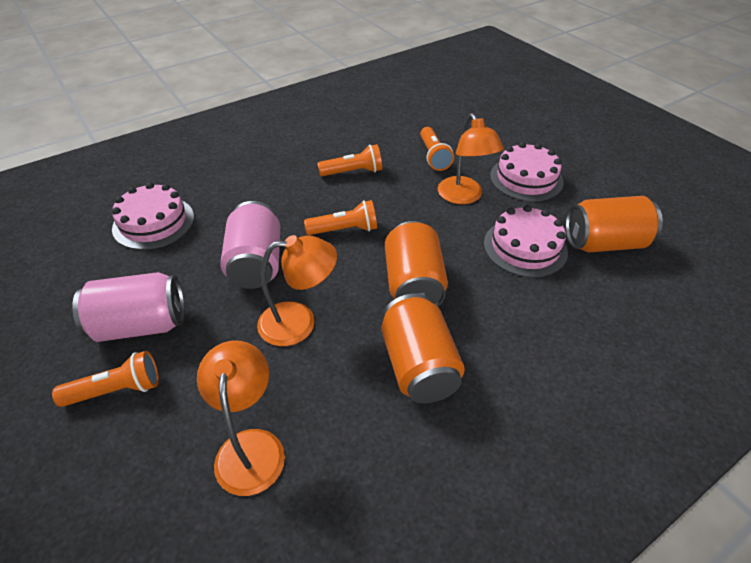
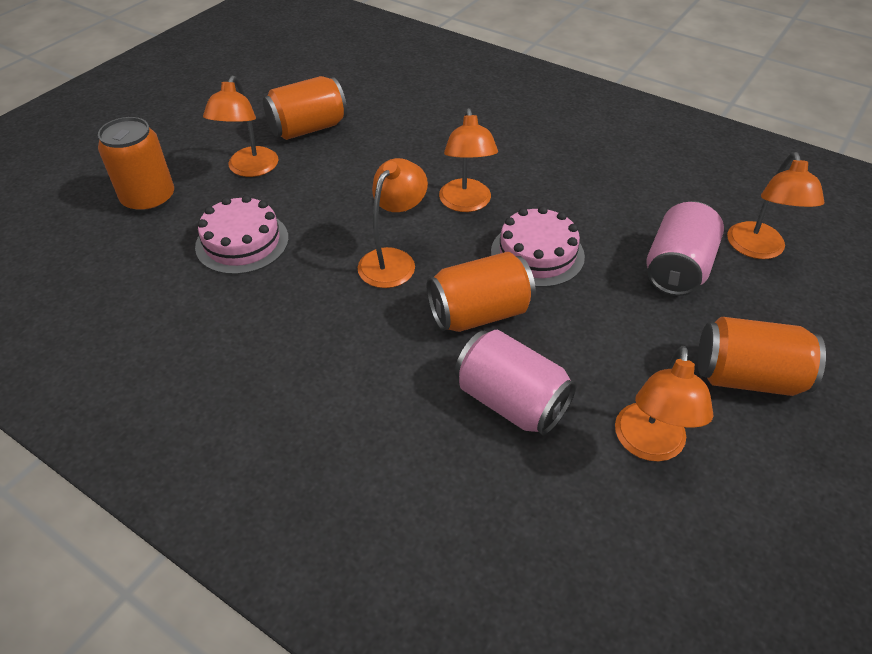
orange can: 3 -> 4
orange flashlight: 4 -> 0
orange lamp: 3 -> 5
pink cake: 3 -> 2

